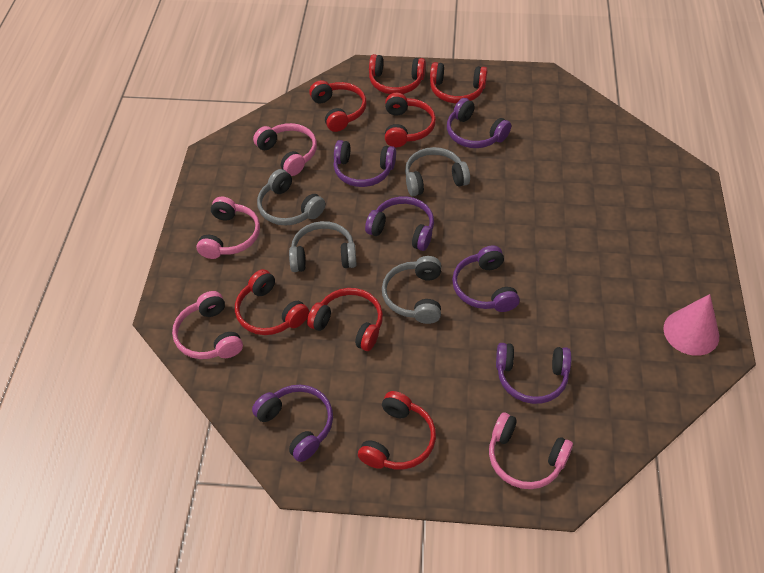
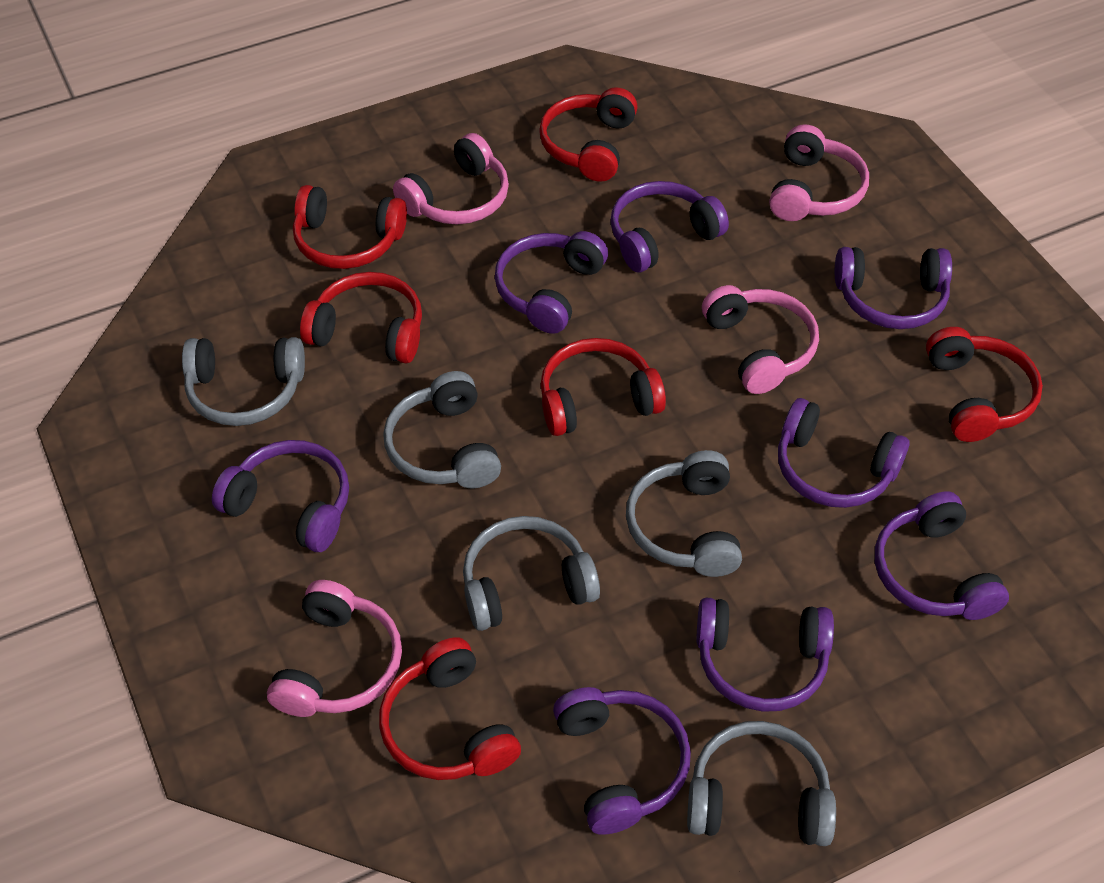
grey headphones: 4 -> 5
pink cone: 1 -> 0
purple headphones: 6 -> 8
red headphones: 7 -> 6

